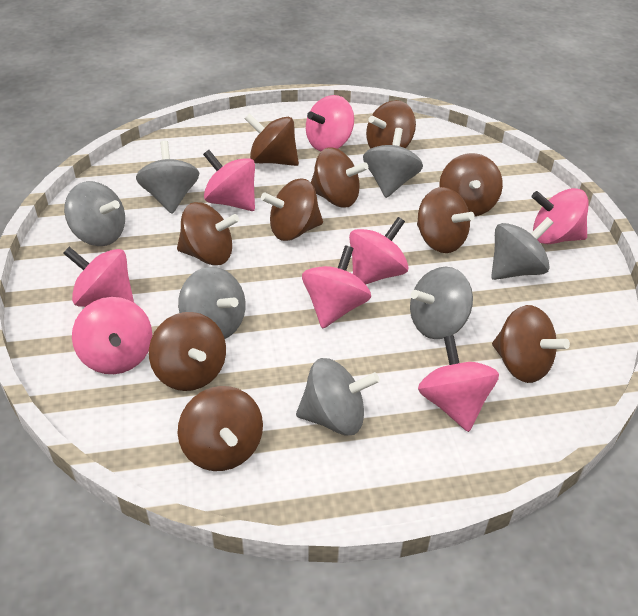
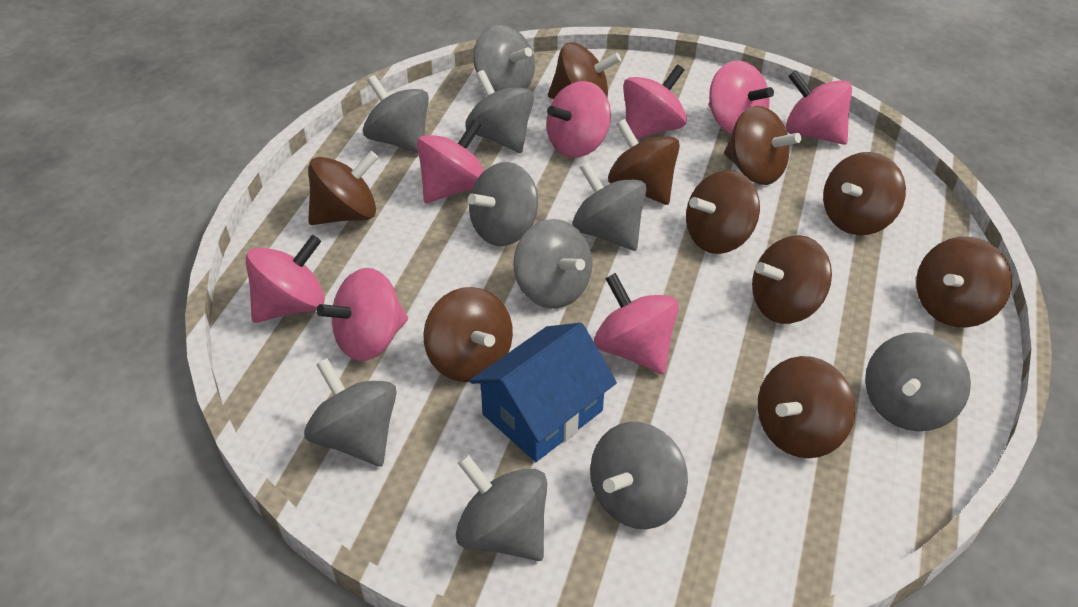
blue house: 0 -> 1
grey spinning top: 7 -> 10

